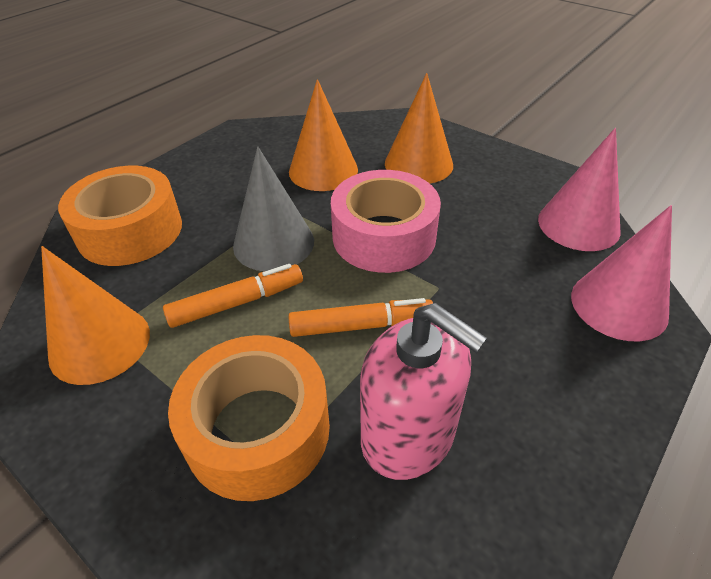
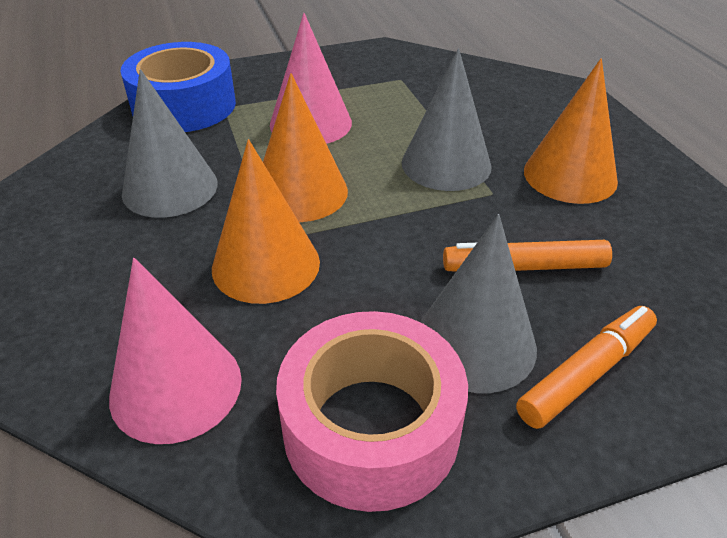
blue tape: 0 -> 1
grey cone: 1 -> 3
orange tape: 2 -> 0
pink soap dispenser: 1 -> 0

